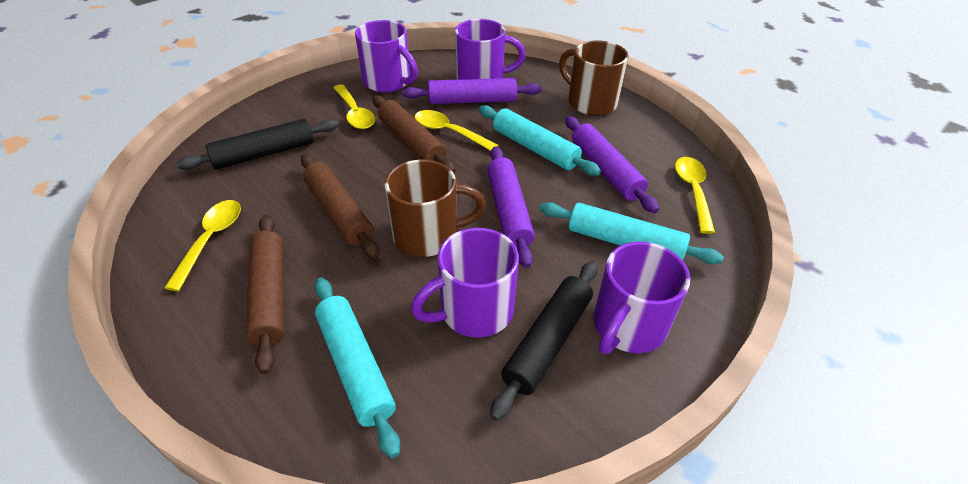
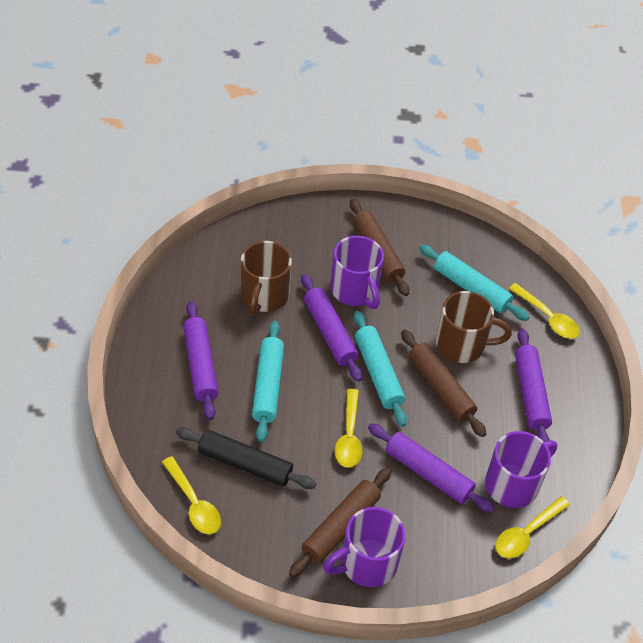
black rolling pin: 2 -> 1
purple mug: 4 -> 3
purple rolling pin: 3 -> 4

